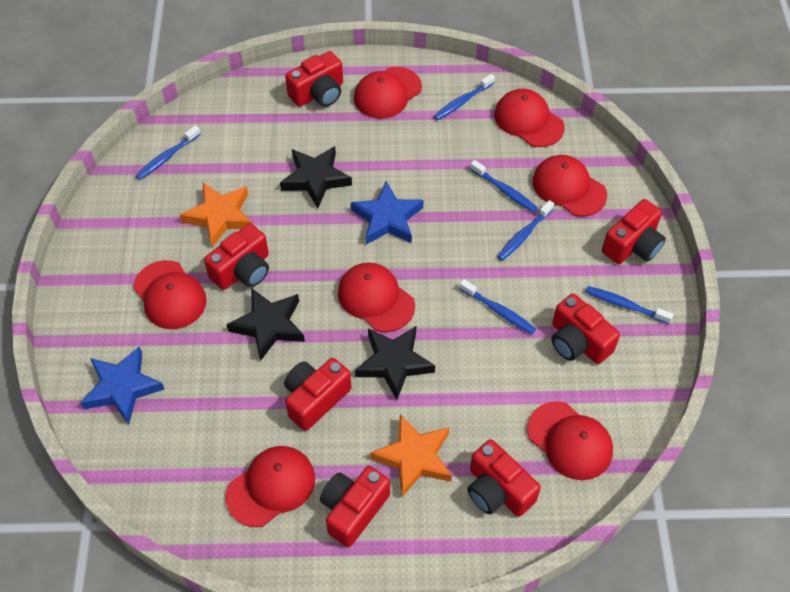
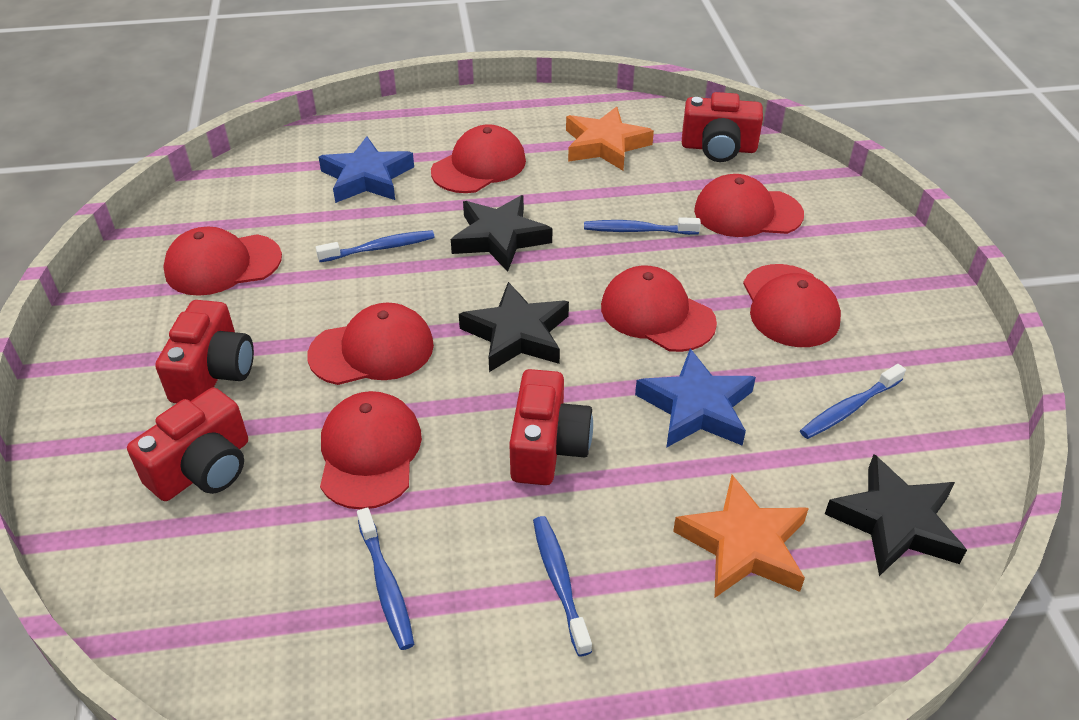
blue toothbrush: 6 -> 5
red camera: 7 -> 4

